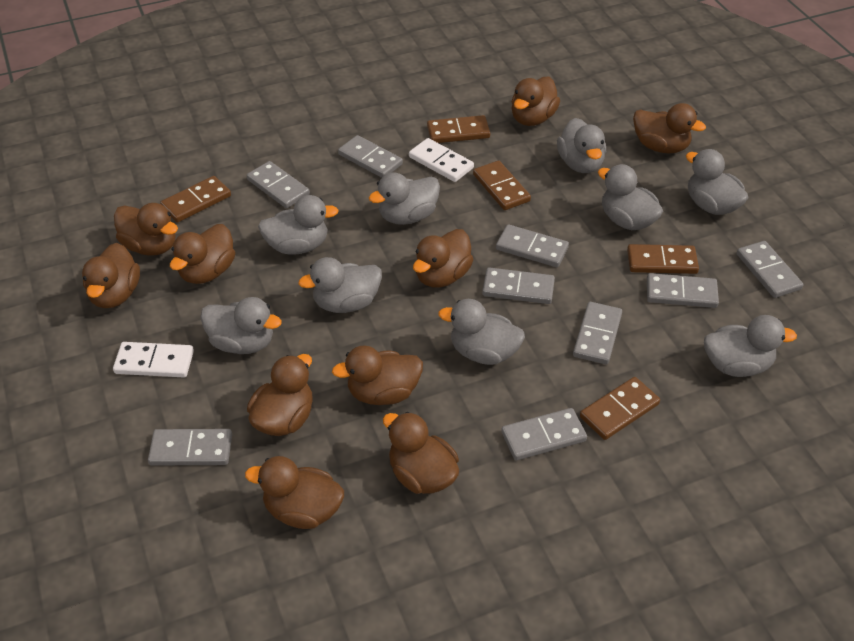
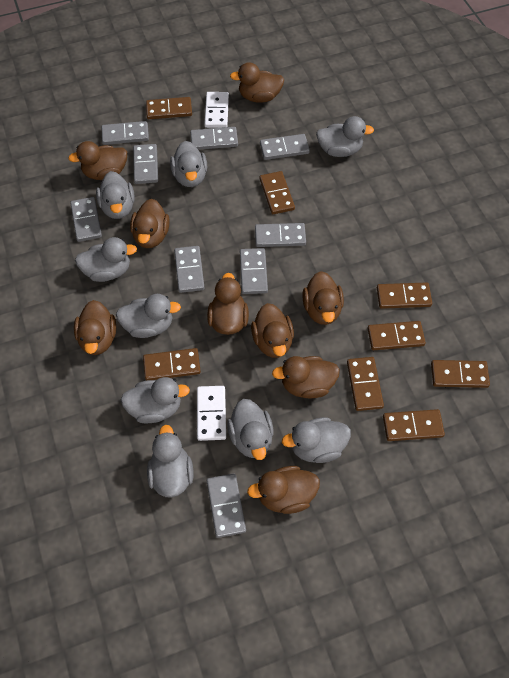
brown domino: 5 -> 8
brown duck: 10 -> 9

